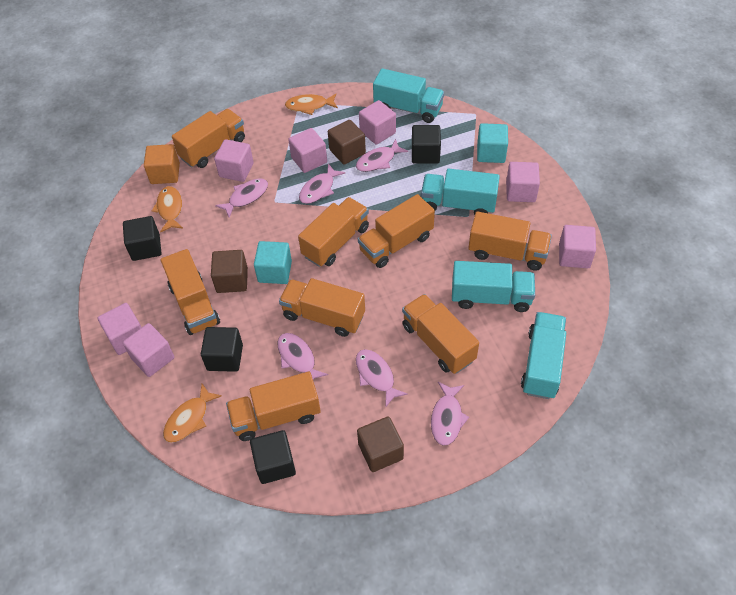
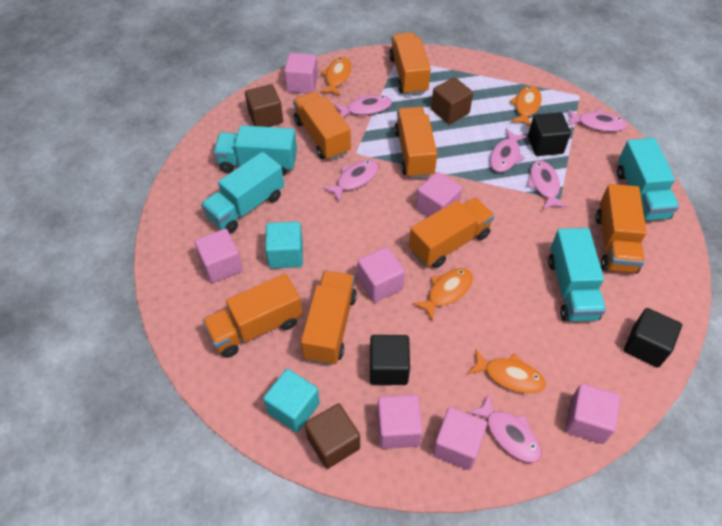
black cube: 4 -> 3
orange cube: 1 -> 0
orange fish: 3 -> 4
orange truck: 8 -> 7

